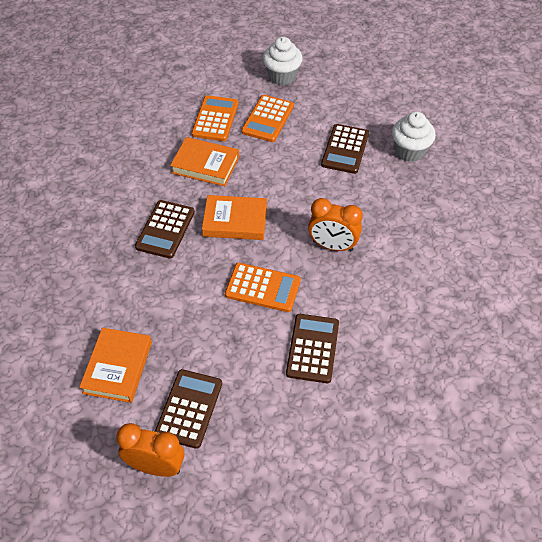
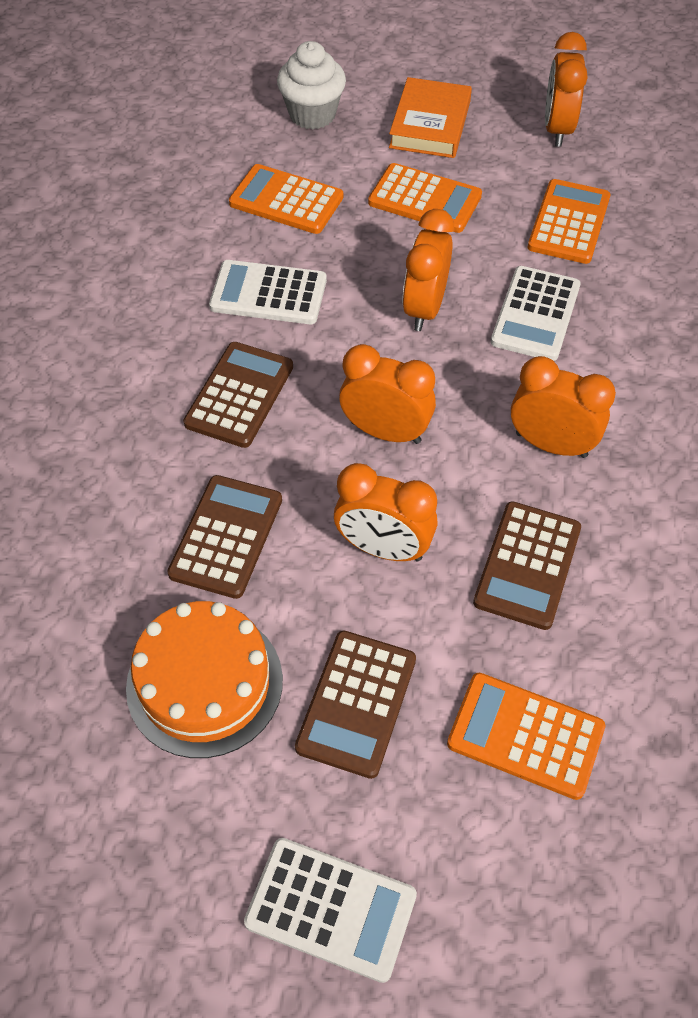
orange book: 3 -> 1
orange cake: 0 -> 1
orange calculator: 3 -> 4
orange clock: 2 -> 5
white calculator: 0 -> 3
white cupcake: 2 -> 1

